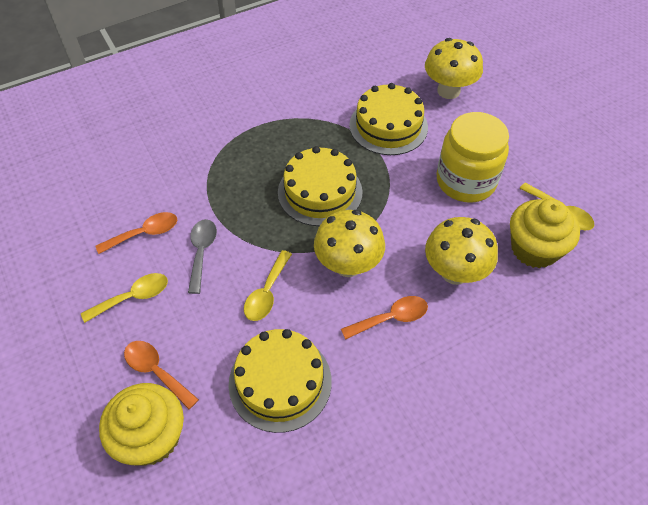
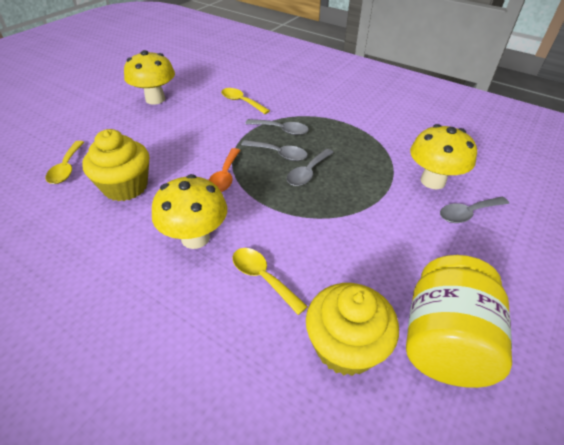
grey spoon: 1 -> 4
orange spoon: 3 -> 1
yellow cake: 3 -> 0

